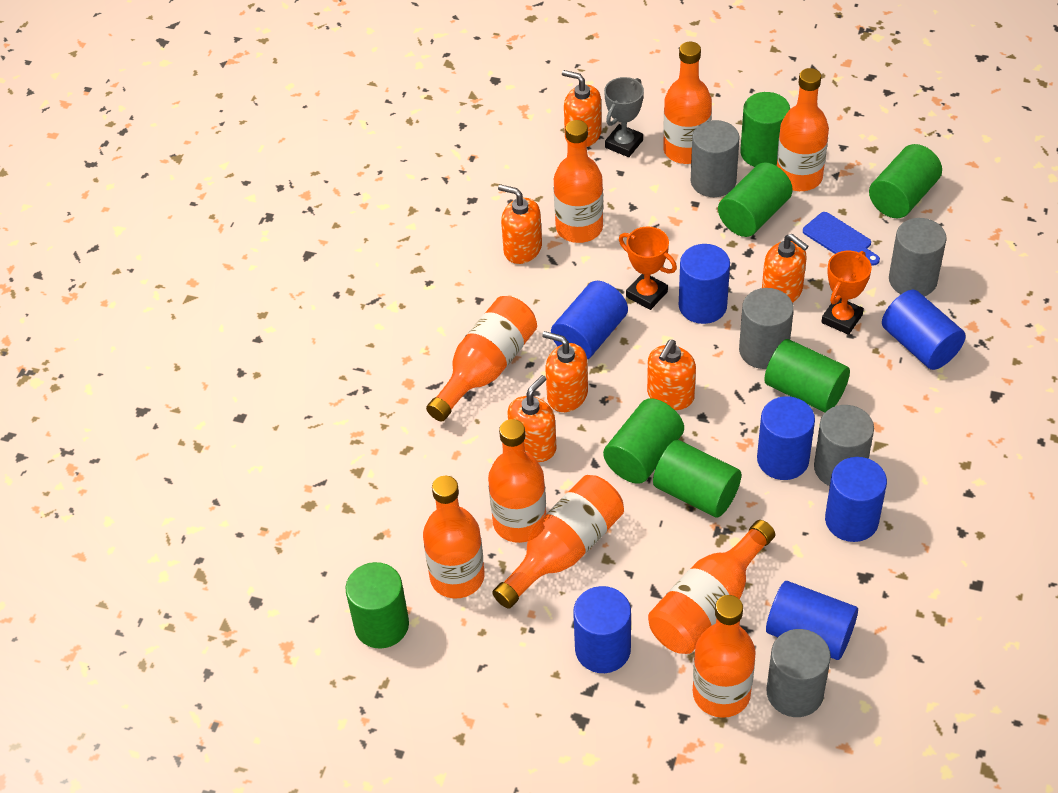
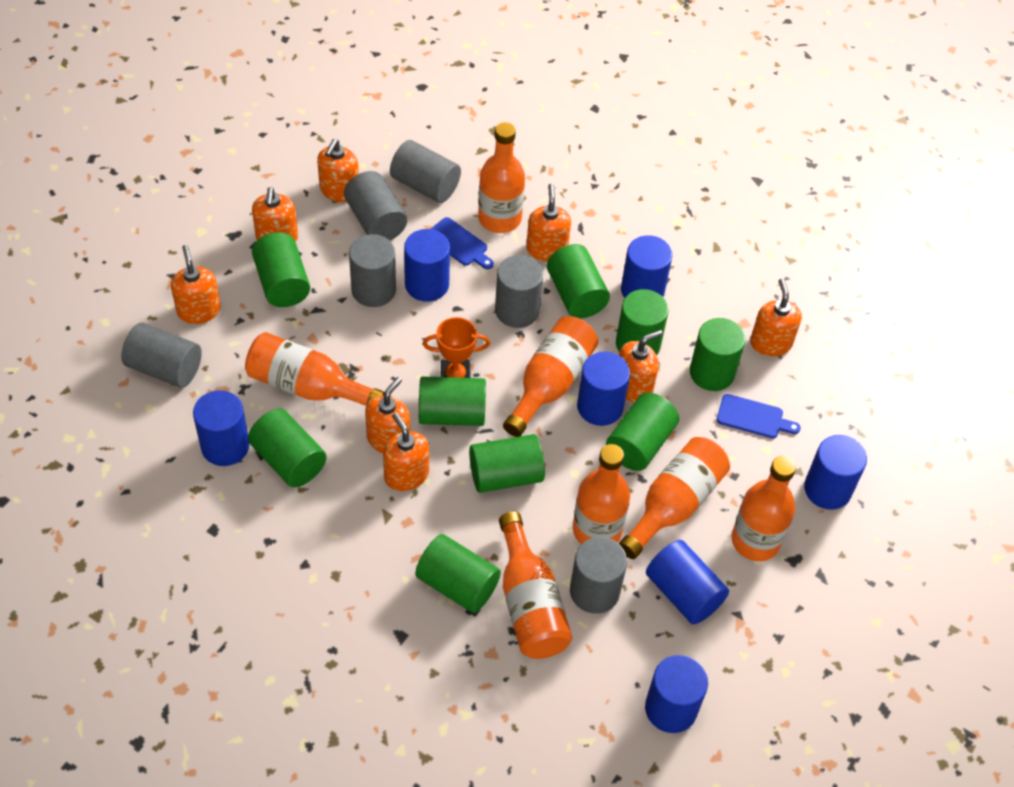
blue cutting board: 1 -> 2
green cylinder: 7 -> 9
grey cylinder: 5 -> 6
grey trophy: 1 -> 0
orange bottle: 9 -> 7
orange soap dispenser: 6 -> 8
orange trophy: 2 -> 1

